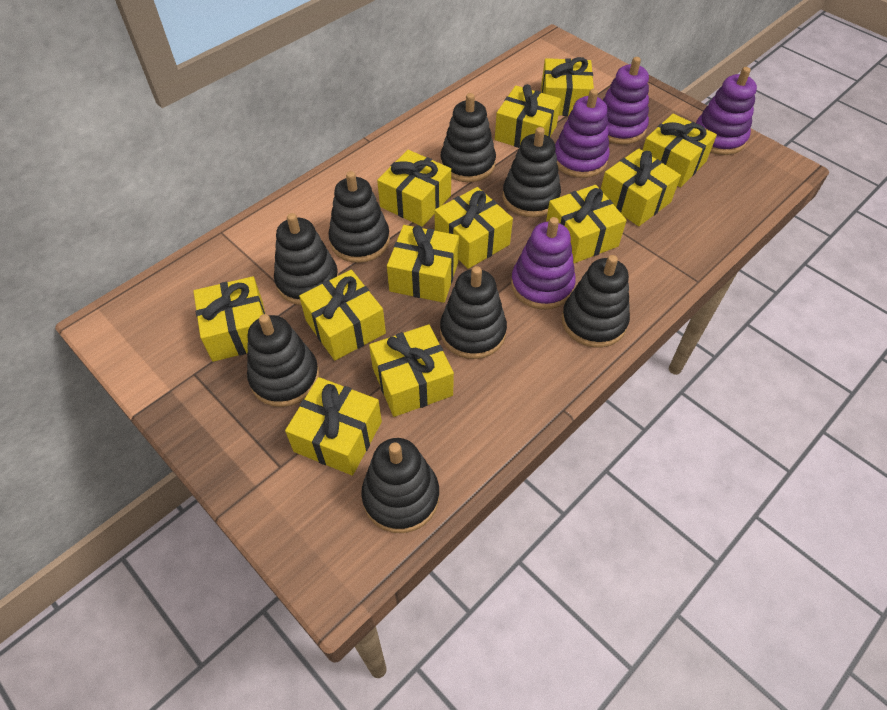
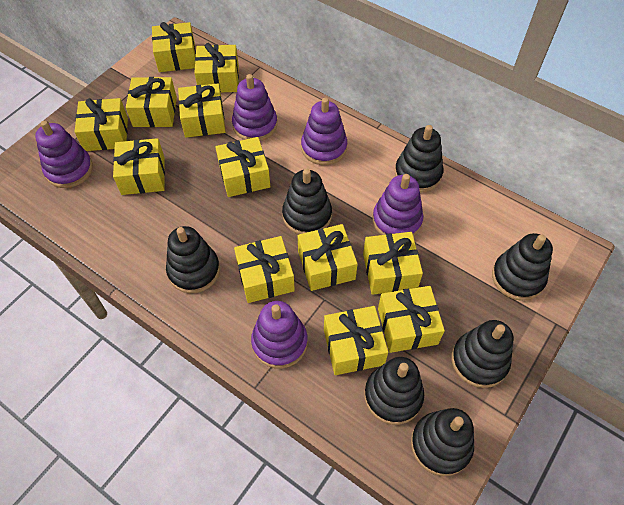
black stacking toy: 8 -> 7
purple stacking toy: 4 -> 5

